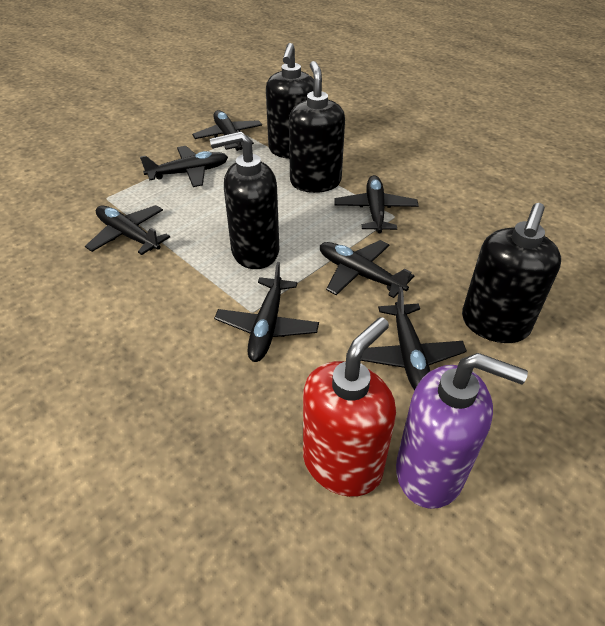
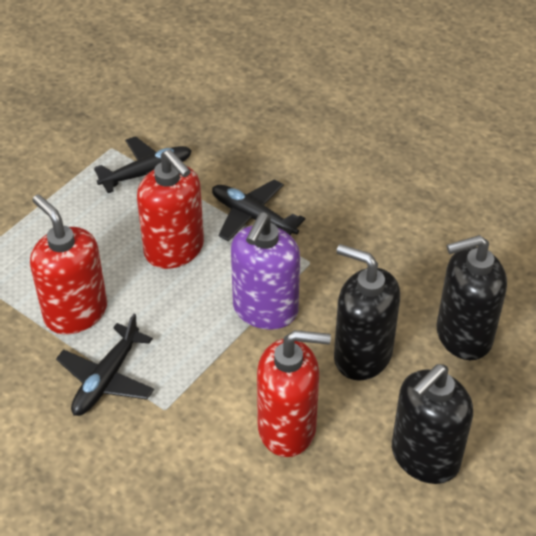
black plane: 7 -> 3
black soap dispenser: 4 -> 3
red soap dispenser: 1 -> 3

